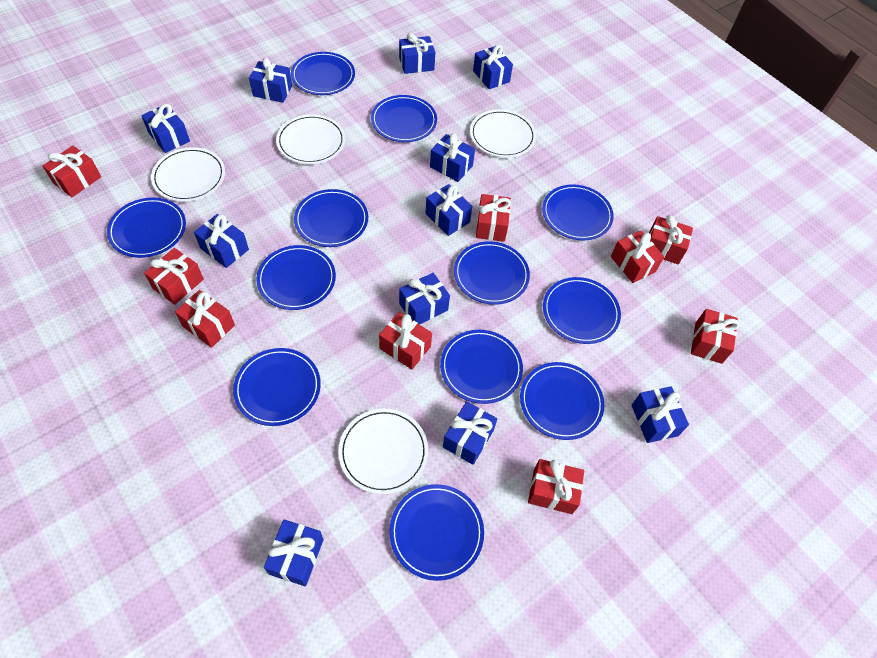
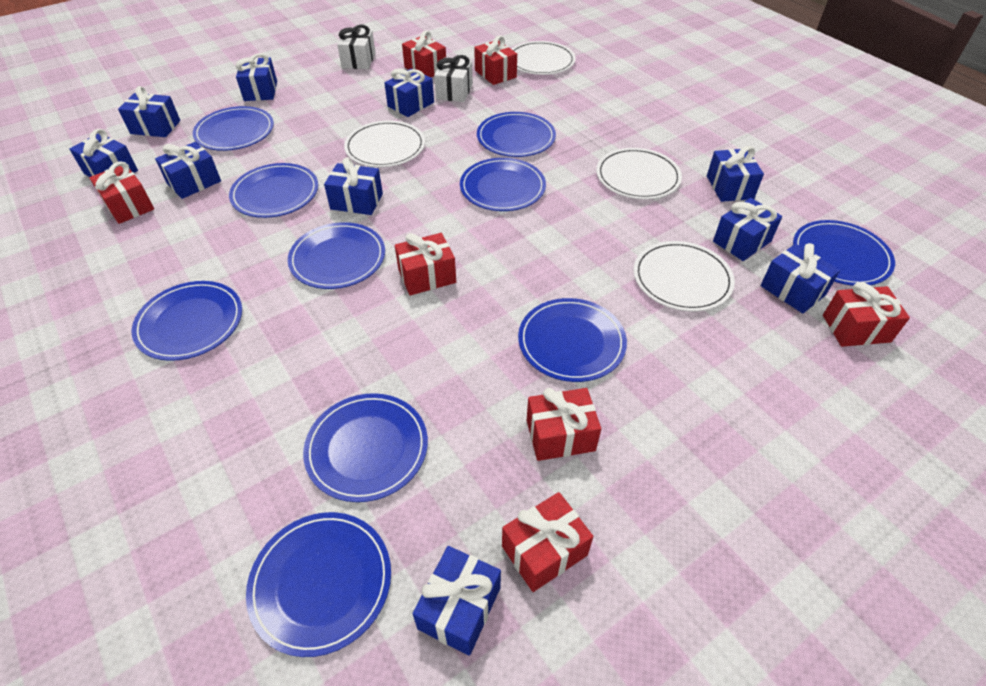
blue gift: 11 -> 10
blue plate: 12 -> 10
red gift: 9 -> 7
white gift: 0 -> 2

